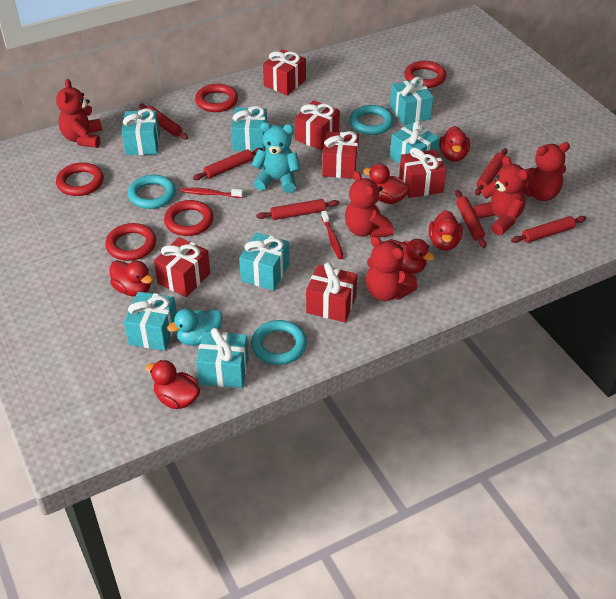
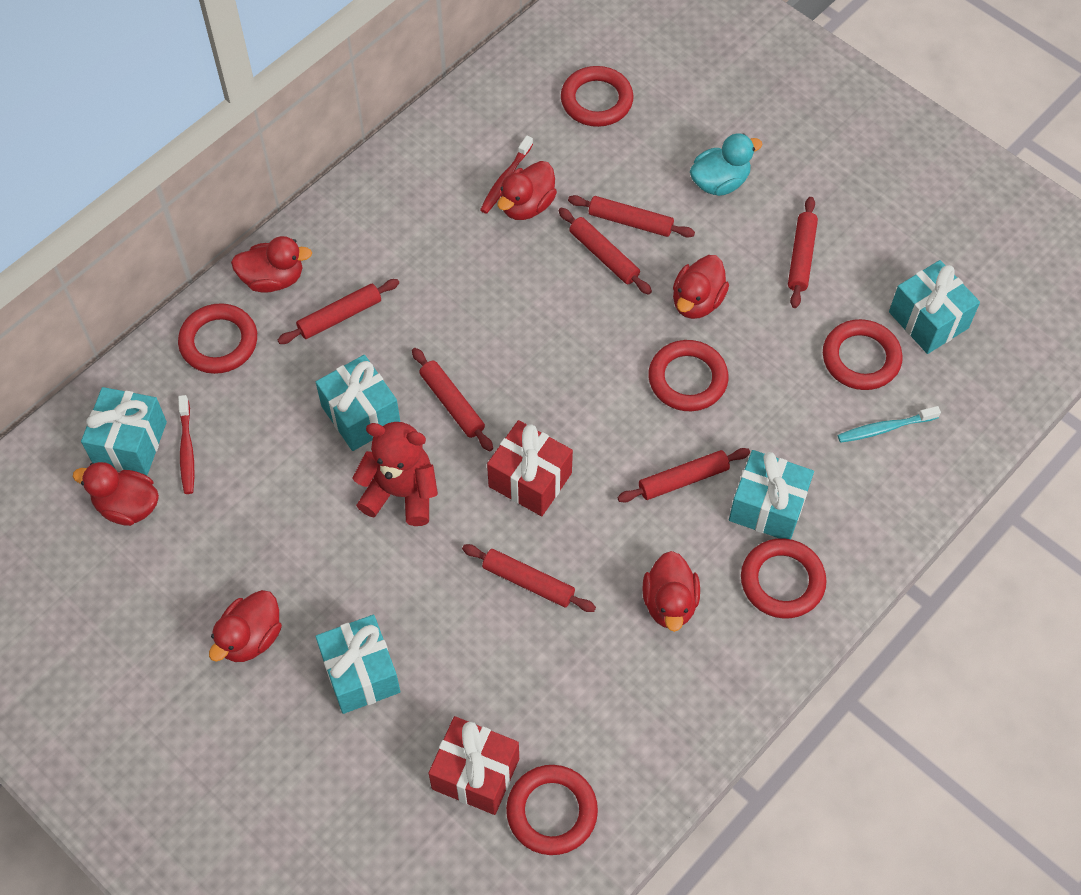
red gift: 6 -> 2
red ring: 5 -> 6
red rolling pin: 6 -> 7
red teddy bear: 5 -> 1
turquoise gift: 7 -> 5
turquoise ring: 3 -> 0
turquoise teddy bear: 1 -> 0
turquoise toothbrush: 0 -> 1

